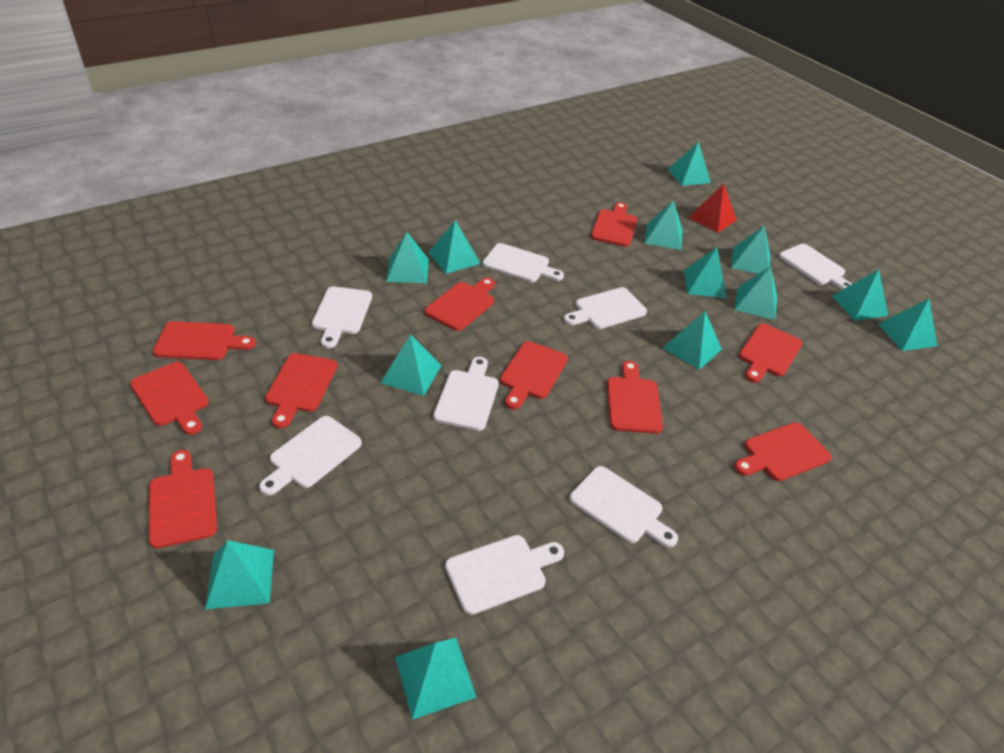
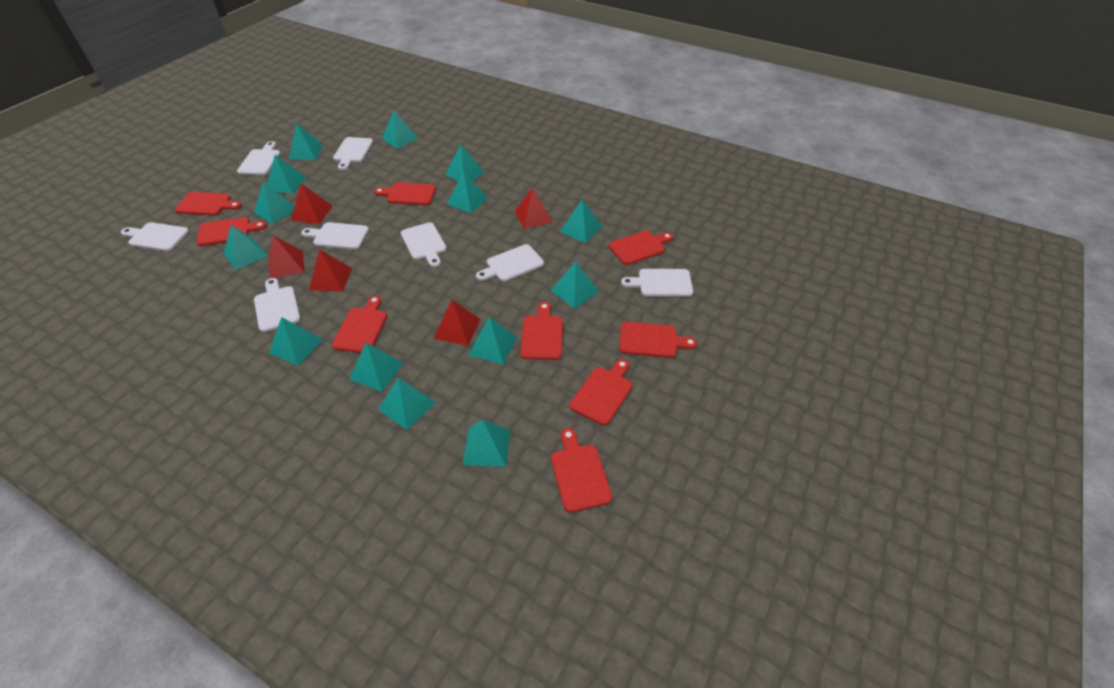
red cutting board: 10 -> 9
red pyramid: 1 -> 5
turquoise pyramid: 13 -> 14

